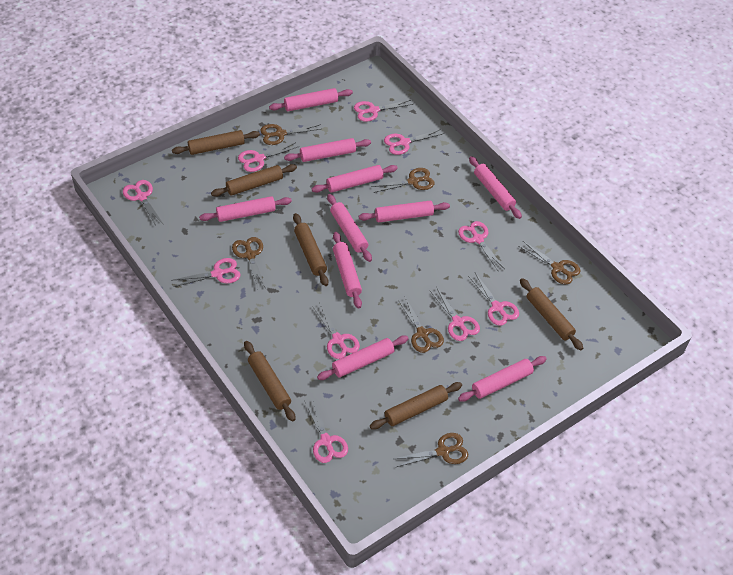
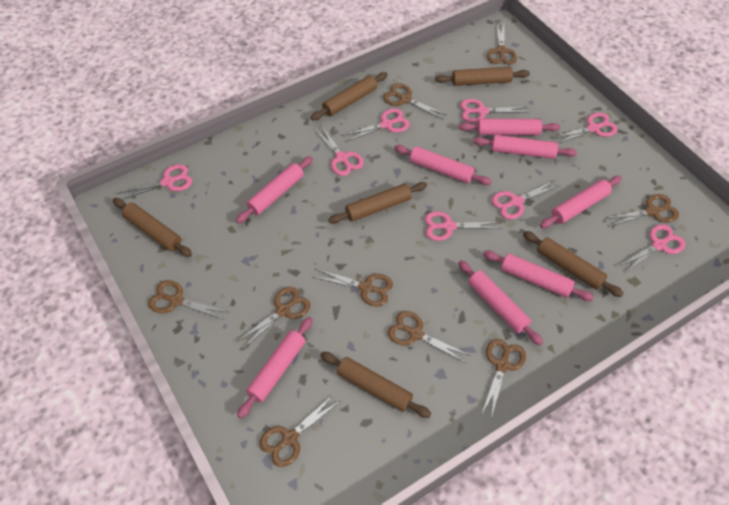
brown scissors: 6 -> 9
pink rolling pin: 10 -> 8
pink scissors: 10 -> 8

